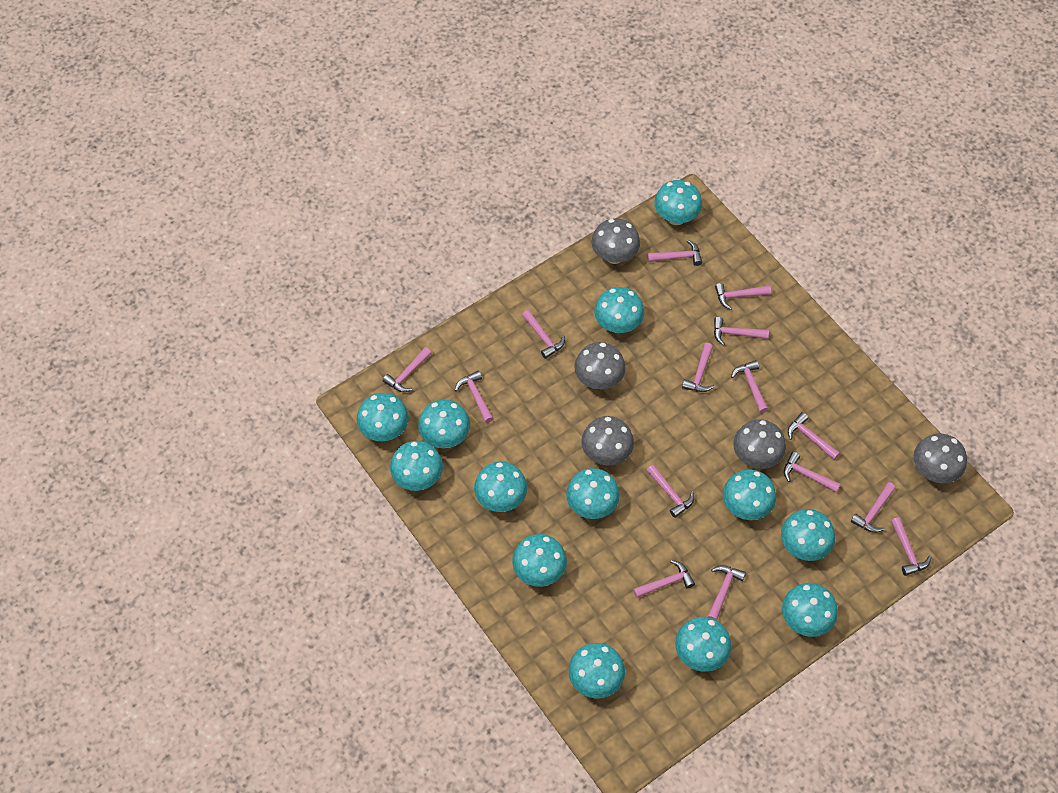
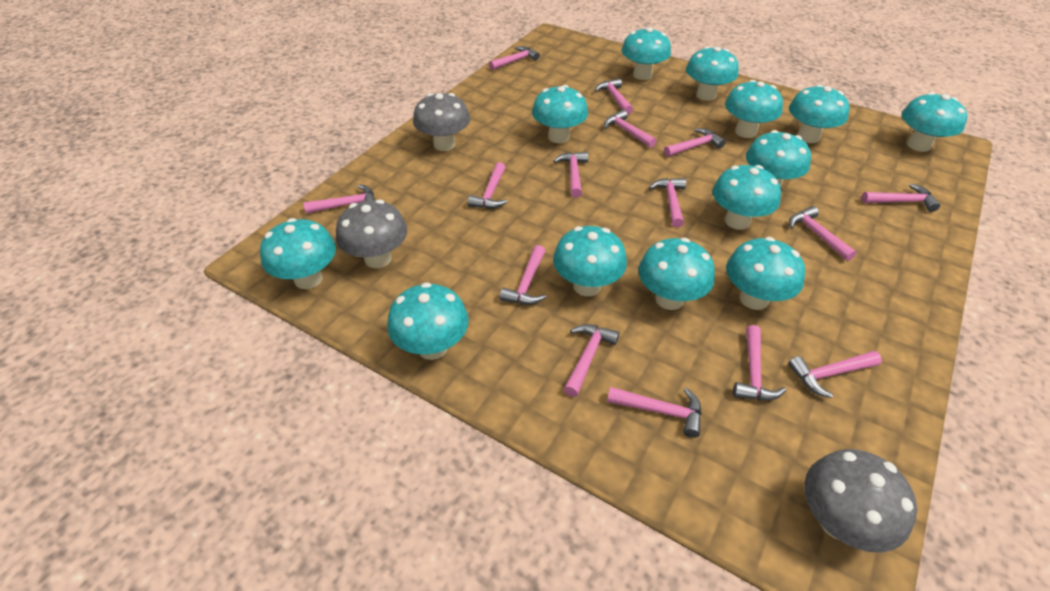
grey mushroom: 5 -> 3

